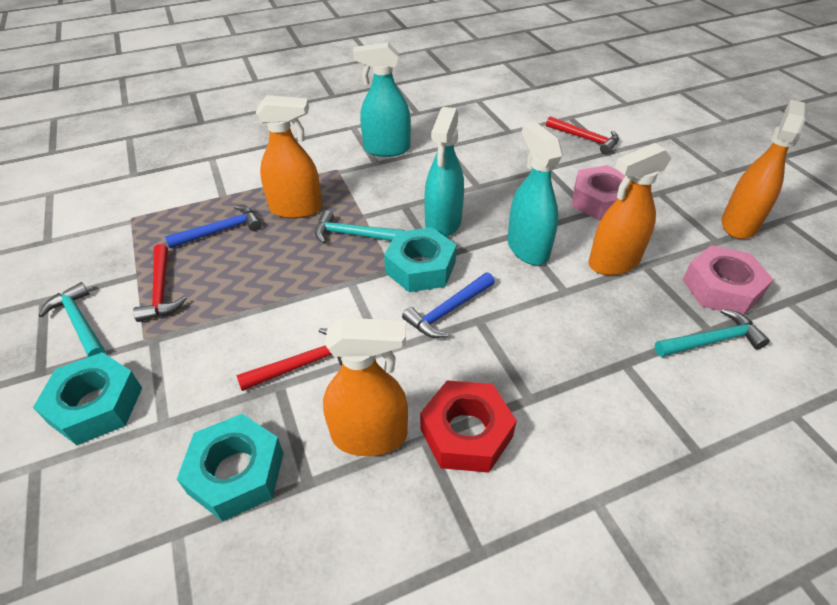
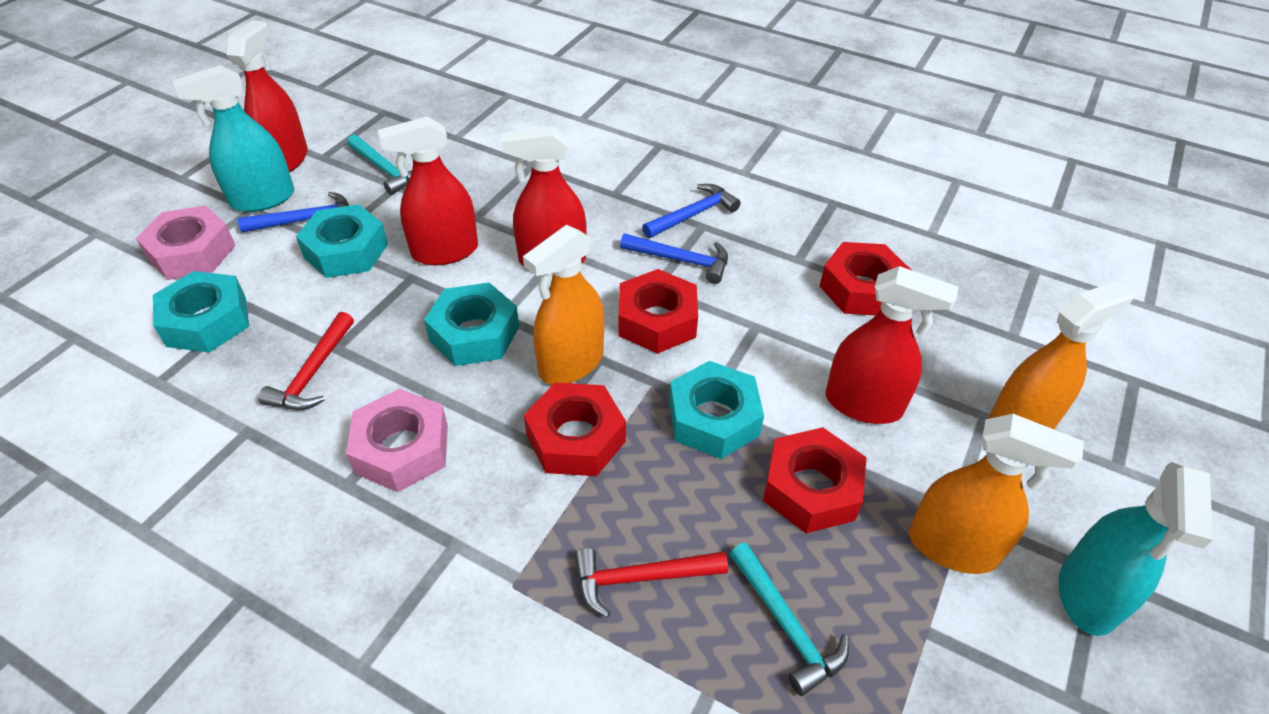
blue hammer: 2 -> 3
orange spray bottle: 4 -> 3
red hammer: 3 -> 2
red nut: 1 -> 4
red spray bottle: 0 -> 4
turquoise hammer: 3 -> 2
turquoise nut: 3 -> 4
turquoise spray bottle: 3 -> 2

